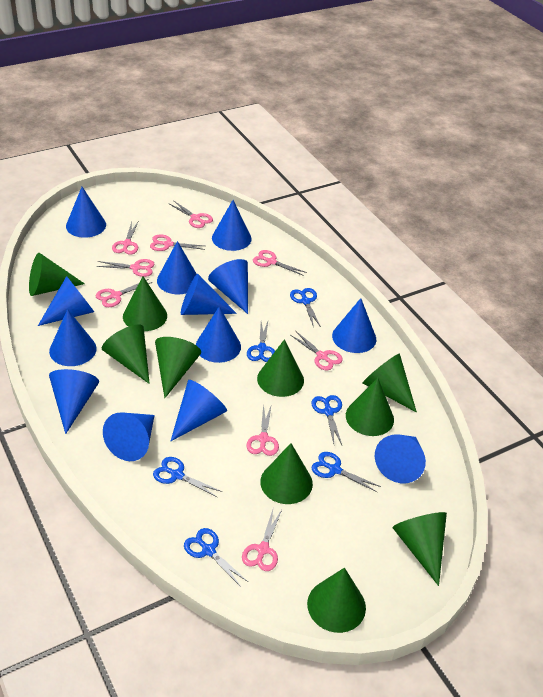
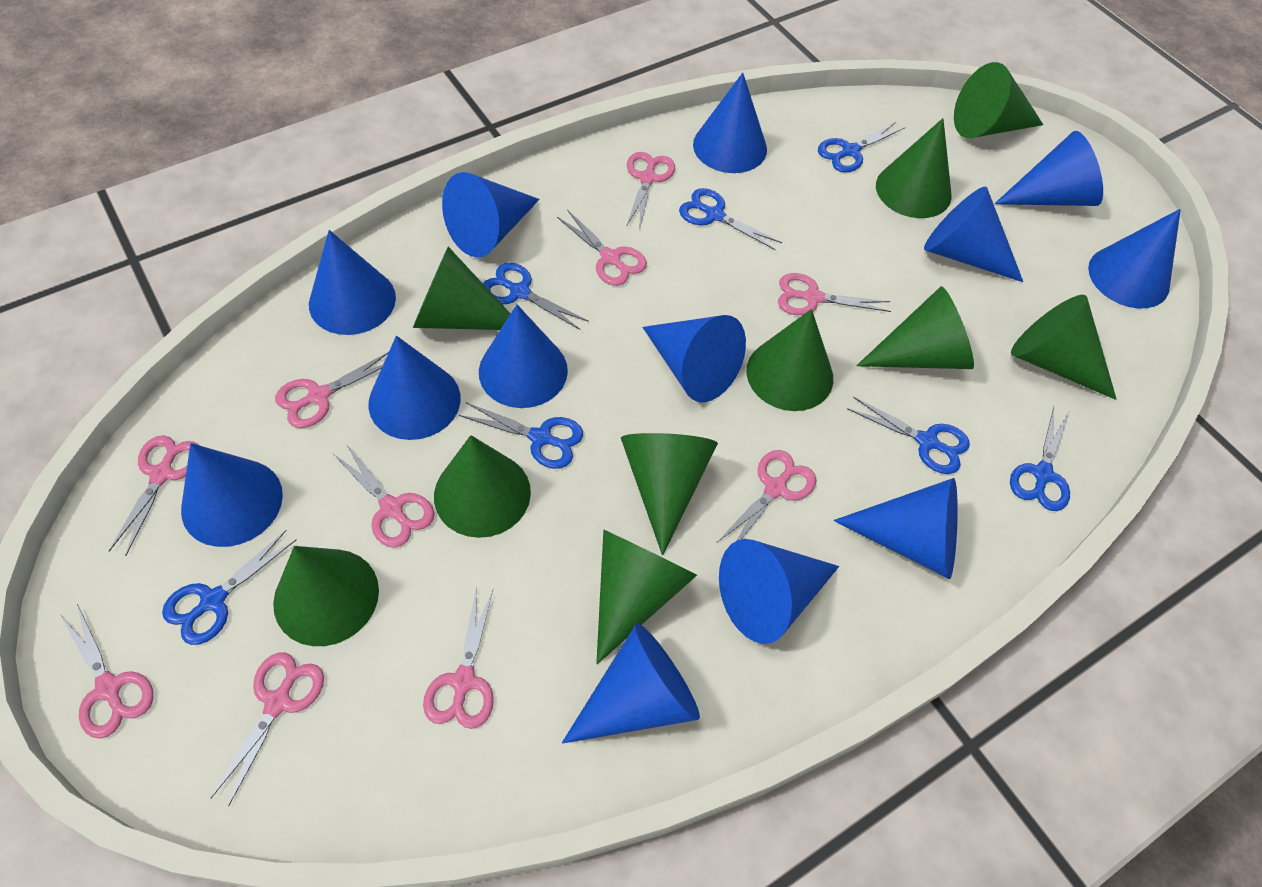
blue scissors: 6 -> 7
pink scissors: 9 -> 10

